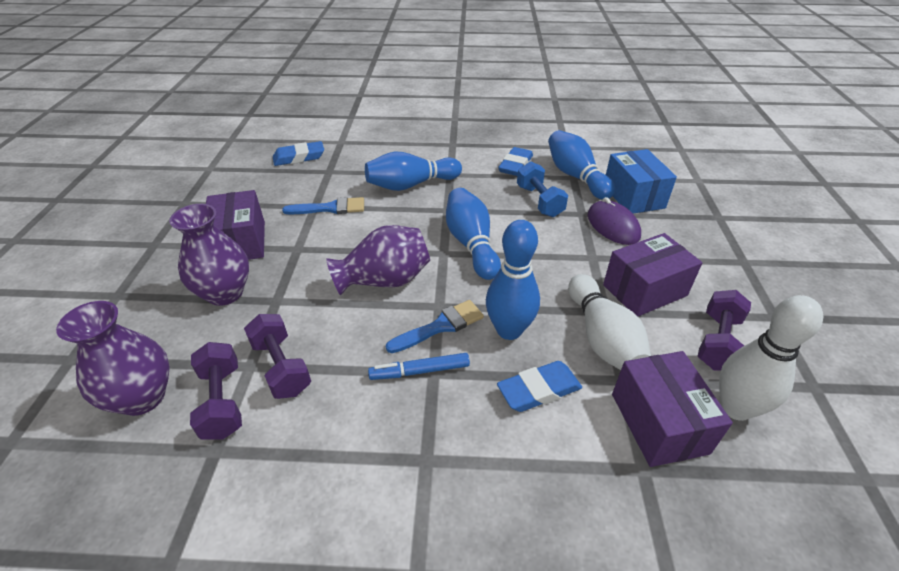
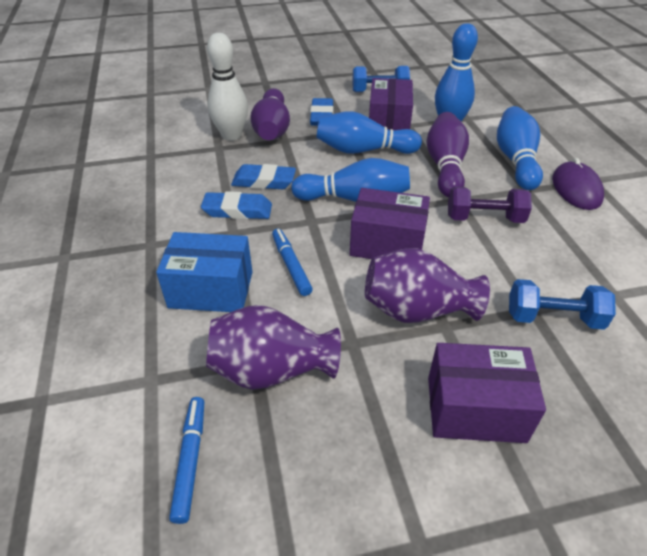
blue brush: 2 -> 0
blue dumbbell: 1 -> 2
blue marker: 1 -> 2
purple bowling pin: 0 -> 2
purple dumbbell: 3 -> 1
purple vase: 3 -> 2
white bowling pin: 2 -> 1

